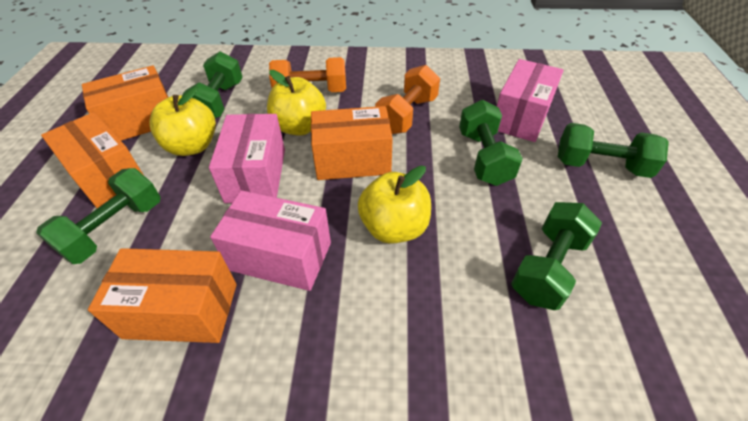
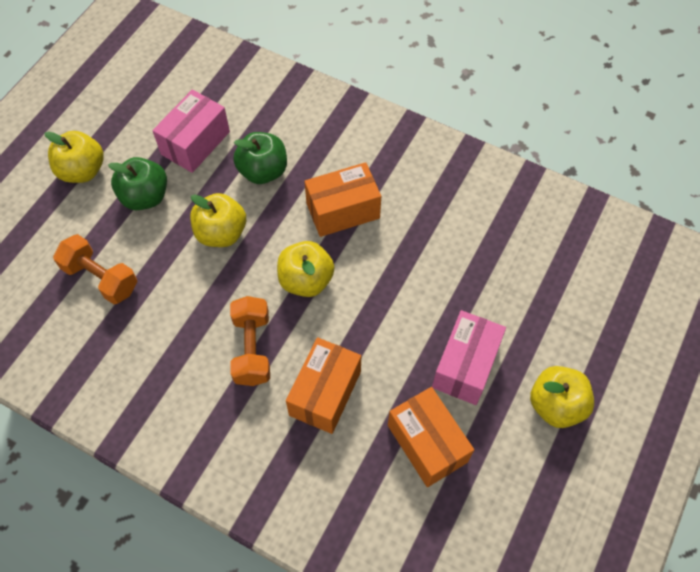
green apple: 0 -> 2
green dumbbell: 5 -> 0
orange box: 4 -> 3
pink box: 3 -> 2
yellow apple: 3 -> 4

